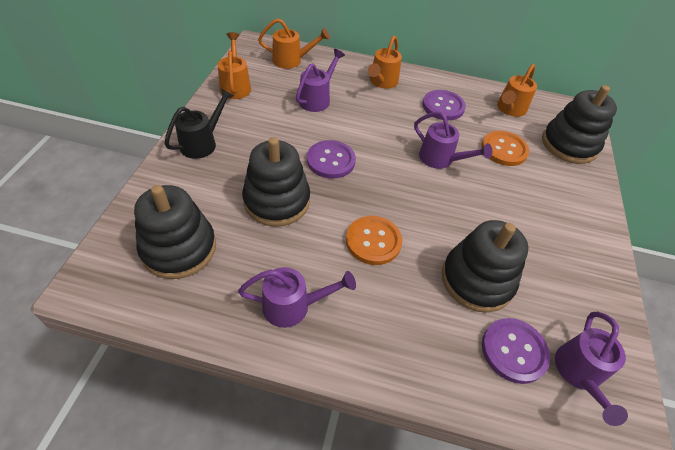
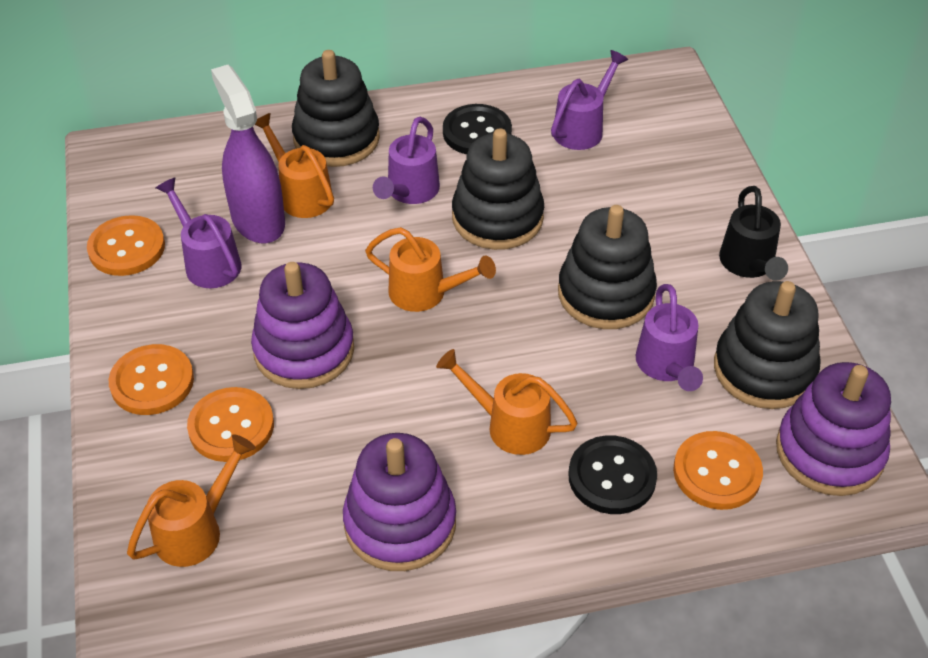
black button: 0 -> 2
orange button: 2 -> 4
purple button: 3 -> 0
purple spray bottle: 0 -> 1
purple stacking toy: 0 -> 3

